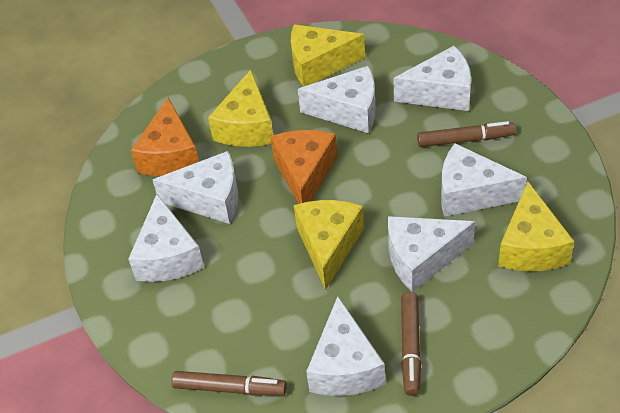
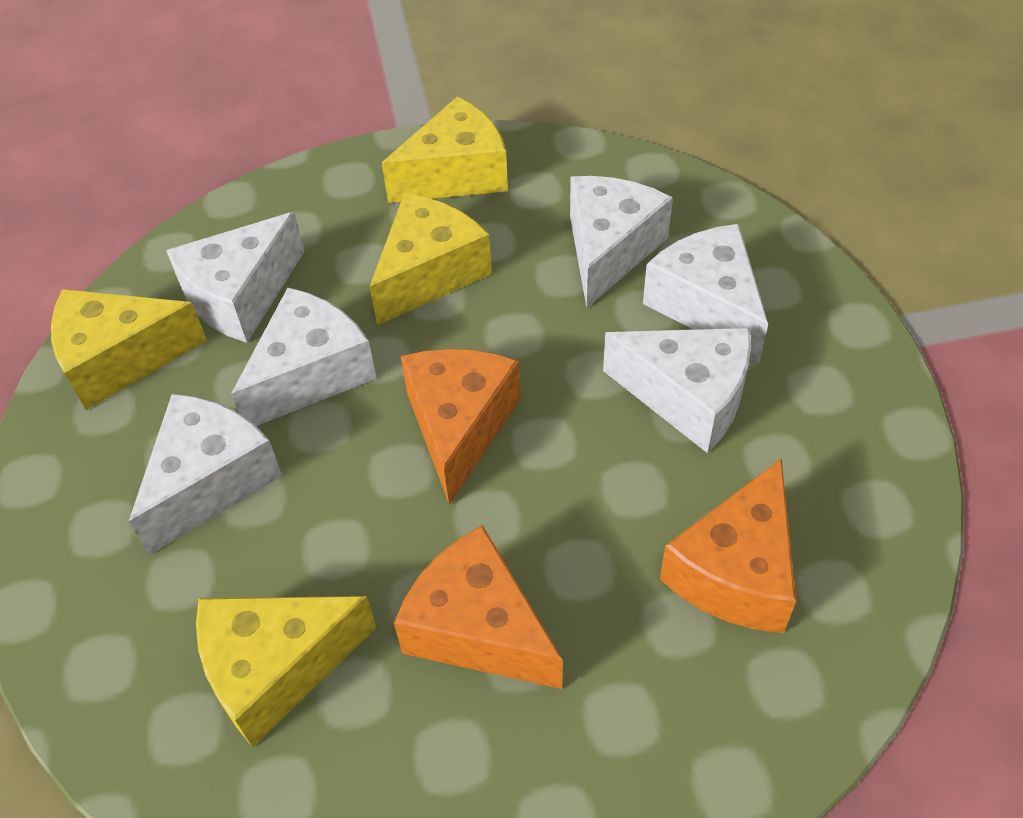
brown marker: 3 -> 0
orange cheese: 2 -> 3
white cheese: 7 -> 6

